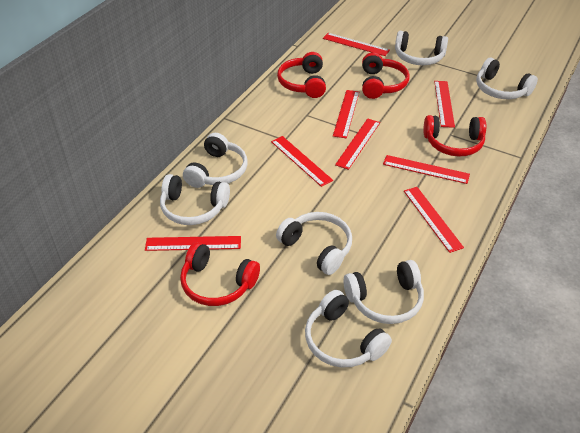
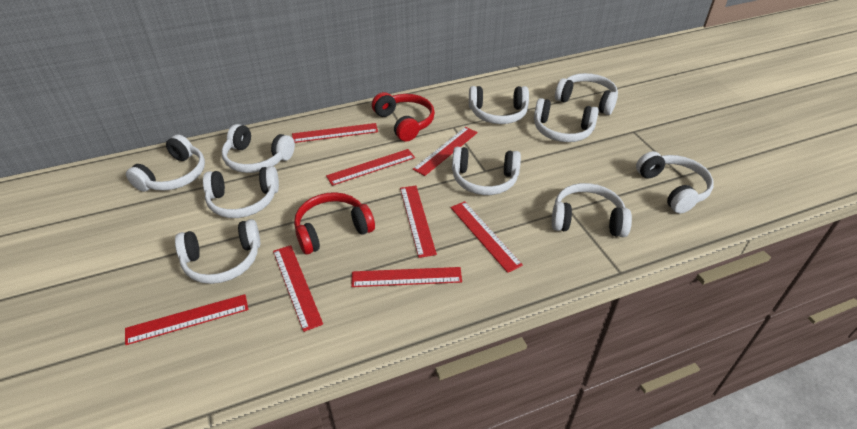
red headphones: 4 -> 2
white headphones: 7 -> 10

